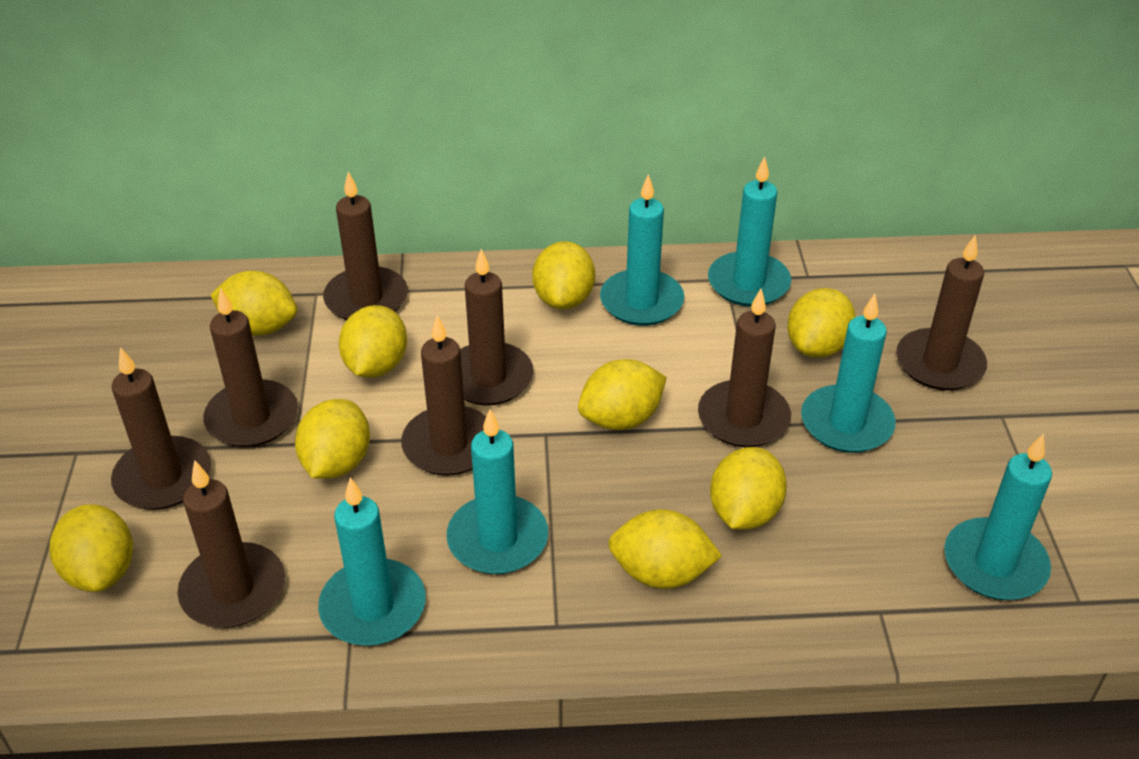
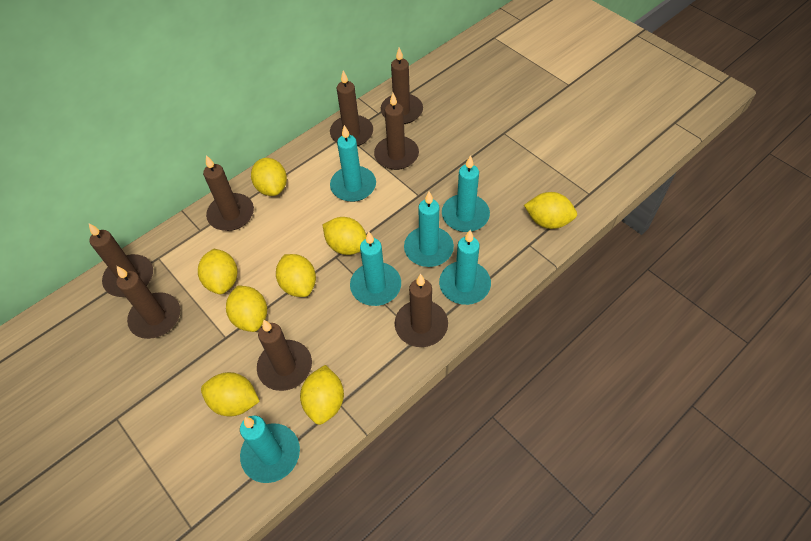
yellow lemon: 9 -> 8

